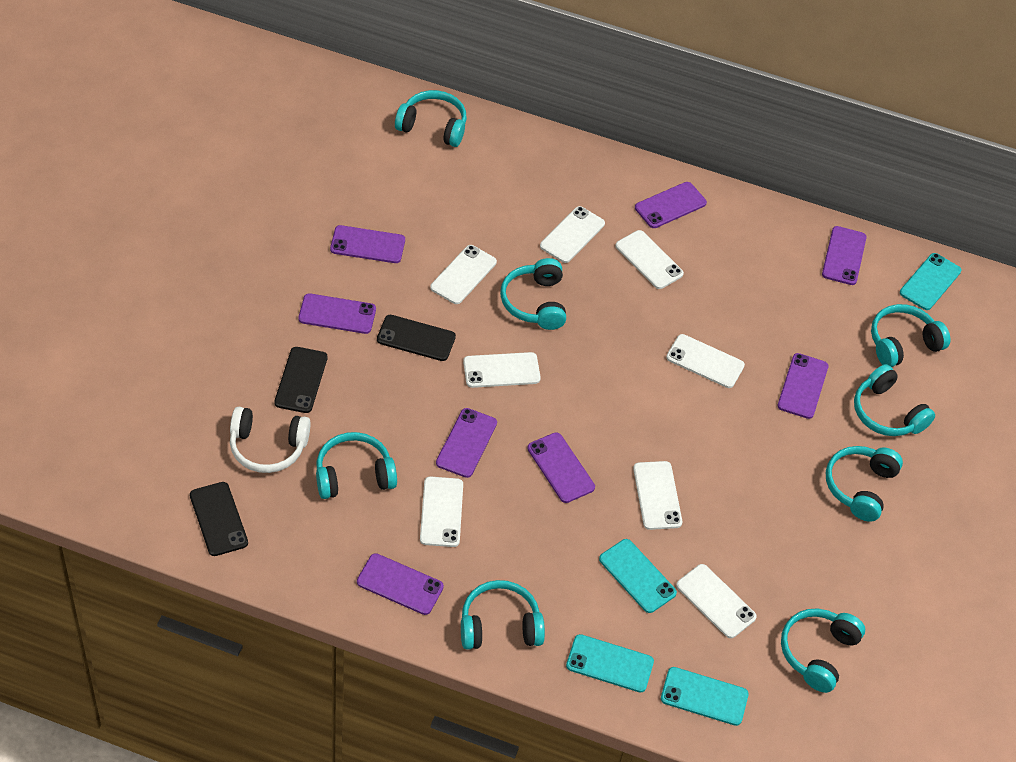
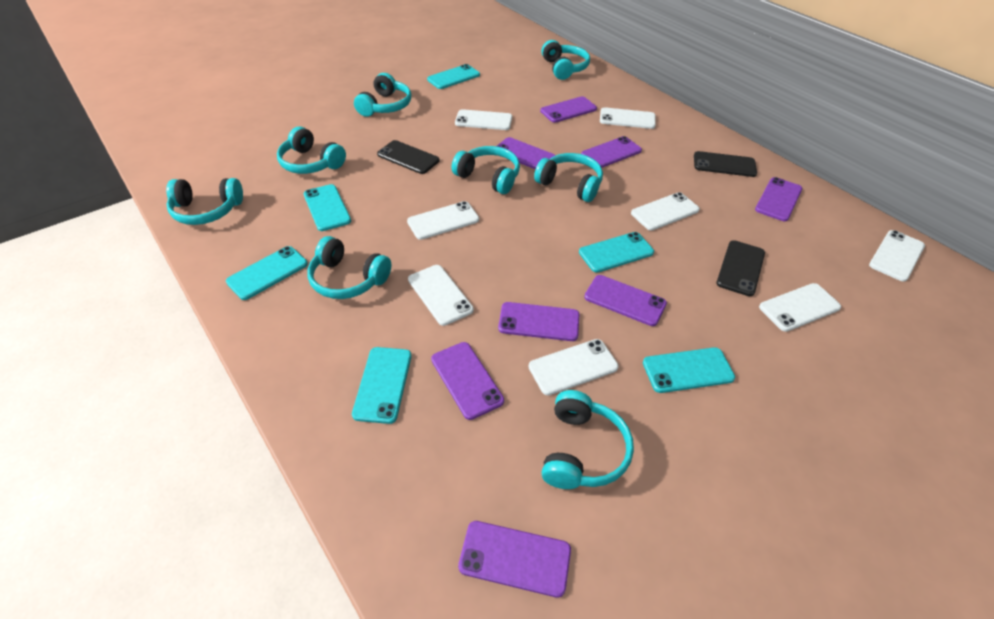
turquoise phone: 4 -> 6
white headphones: 1 -> 0

